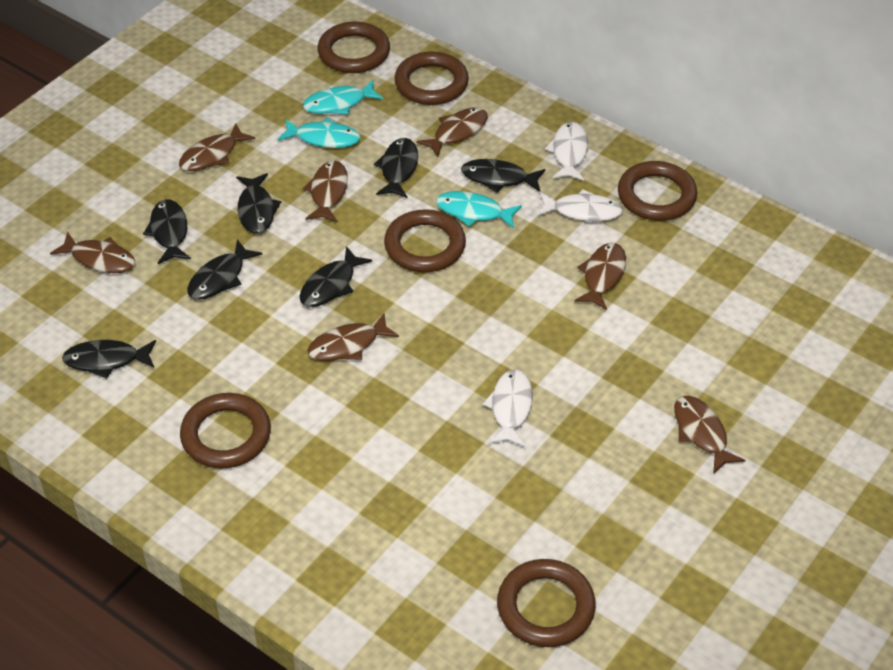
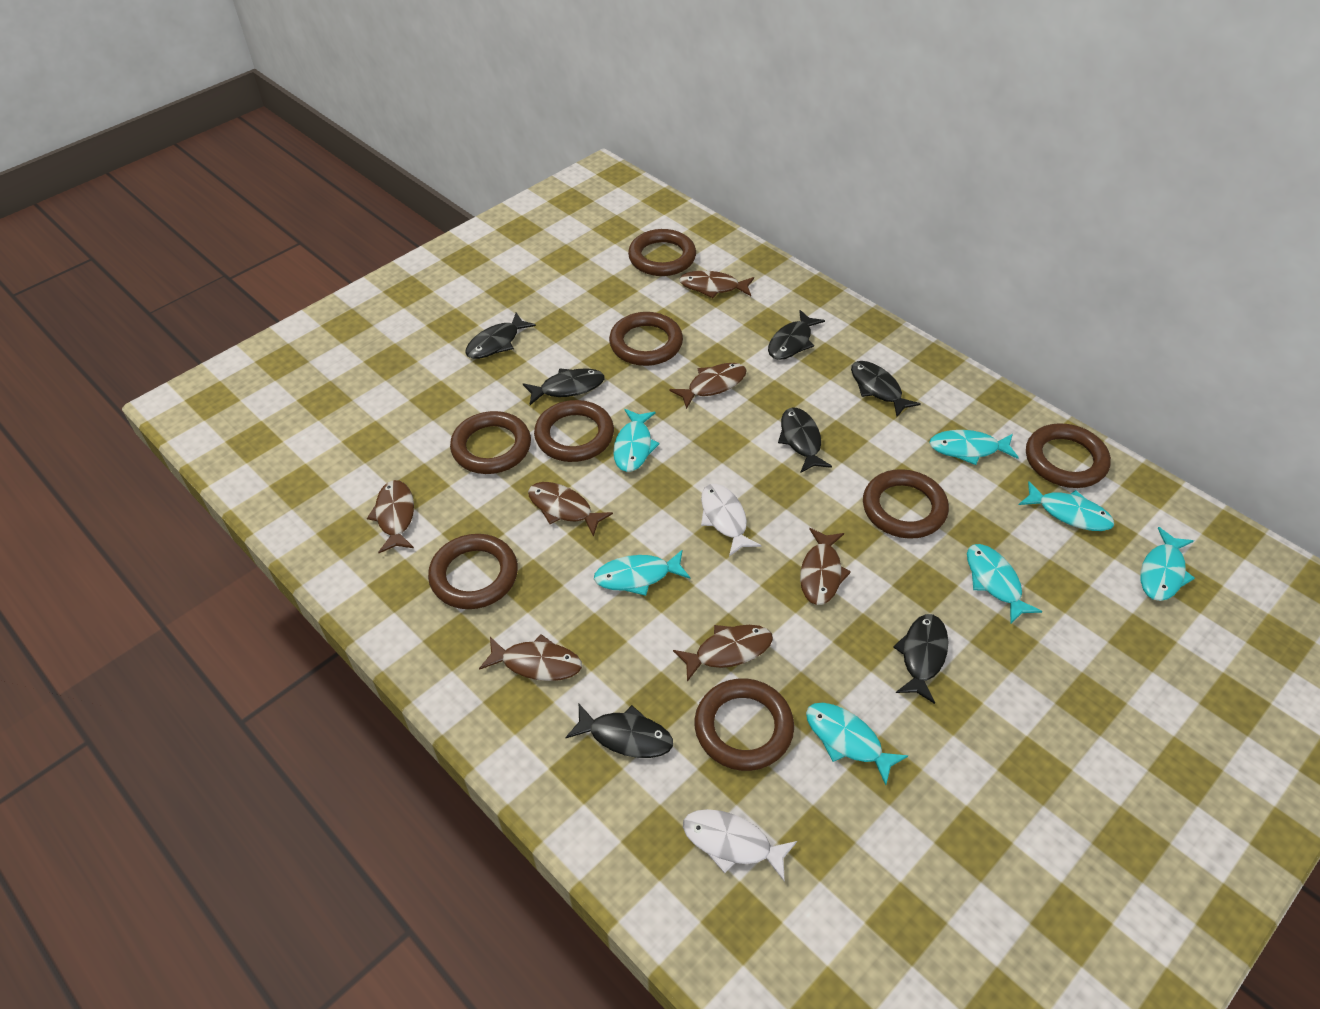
brown ring: 6 -> 8
turquoise fish: 3 -> 7
white fish: 3 -> 2

